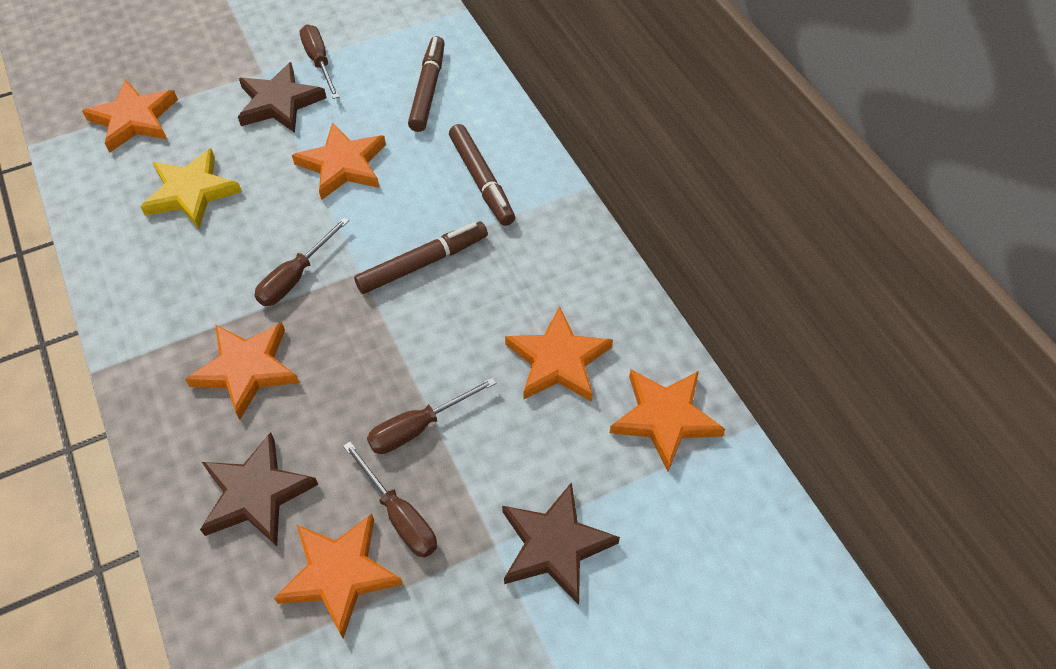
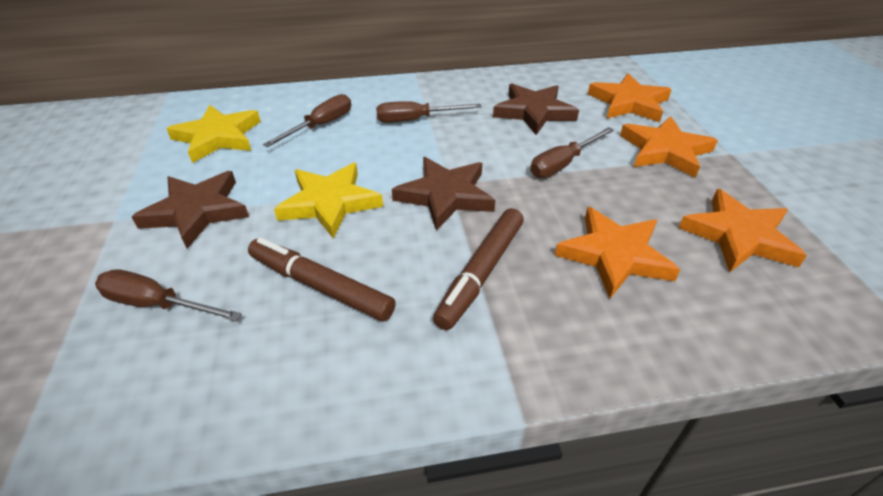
brown marker: 3 -> 2
orange star: 6 -> 4
yellow star: 1 -> 2

